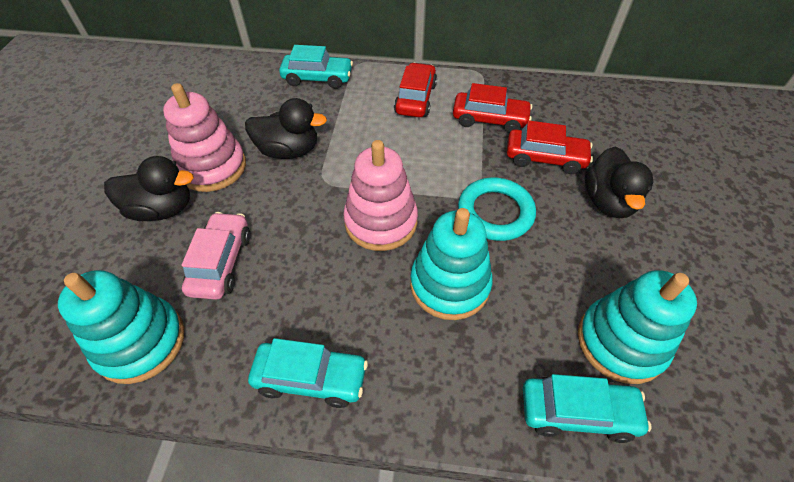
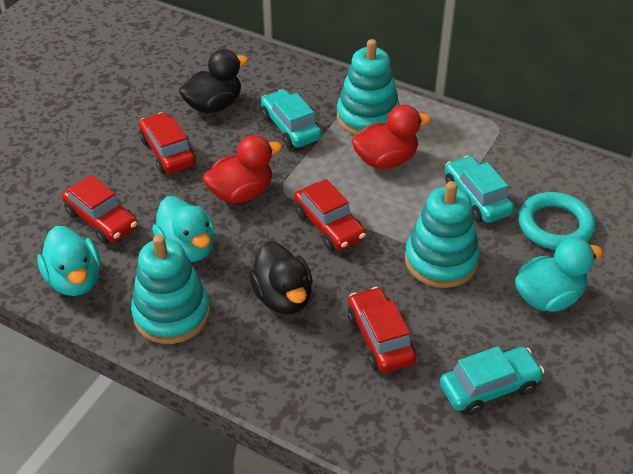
black duck: 3 -> 2
pink car: 1 -> 0
pink stacking toy: 2 -> 0
red car: 3 -> 4
red duck: 0 -> 2
turquoise duck: 0 -> 3

